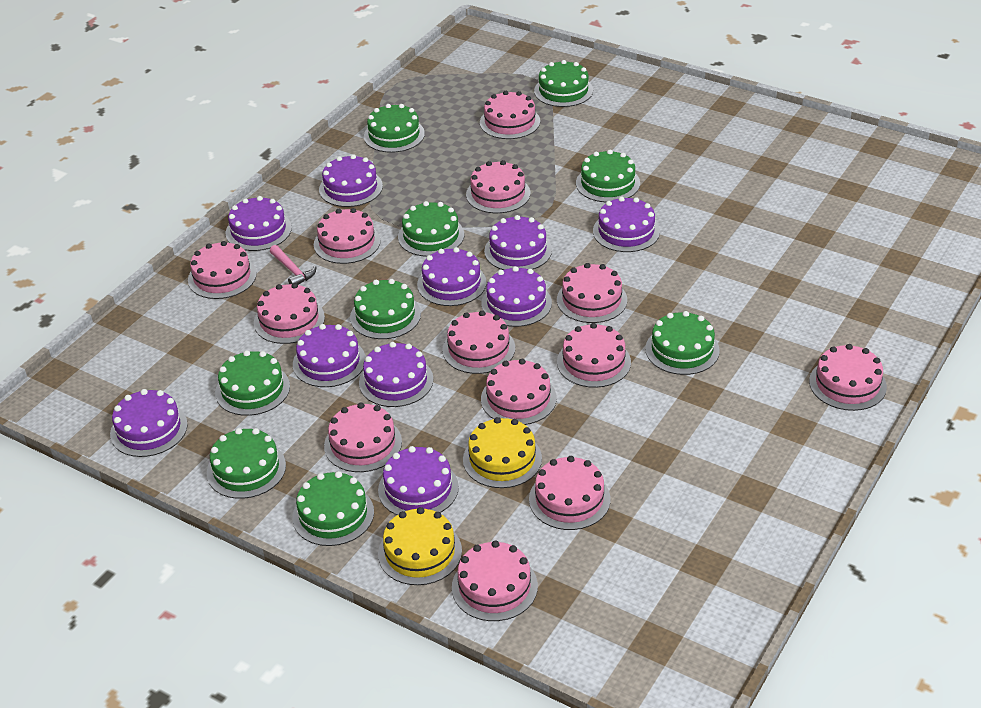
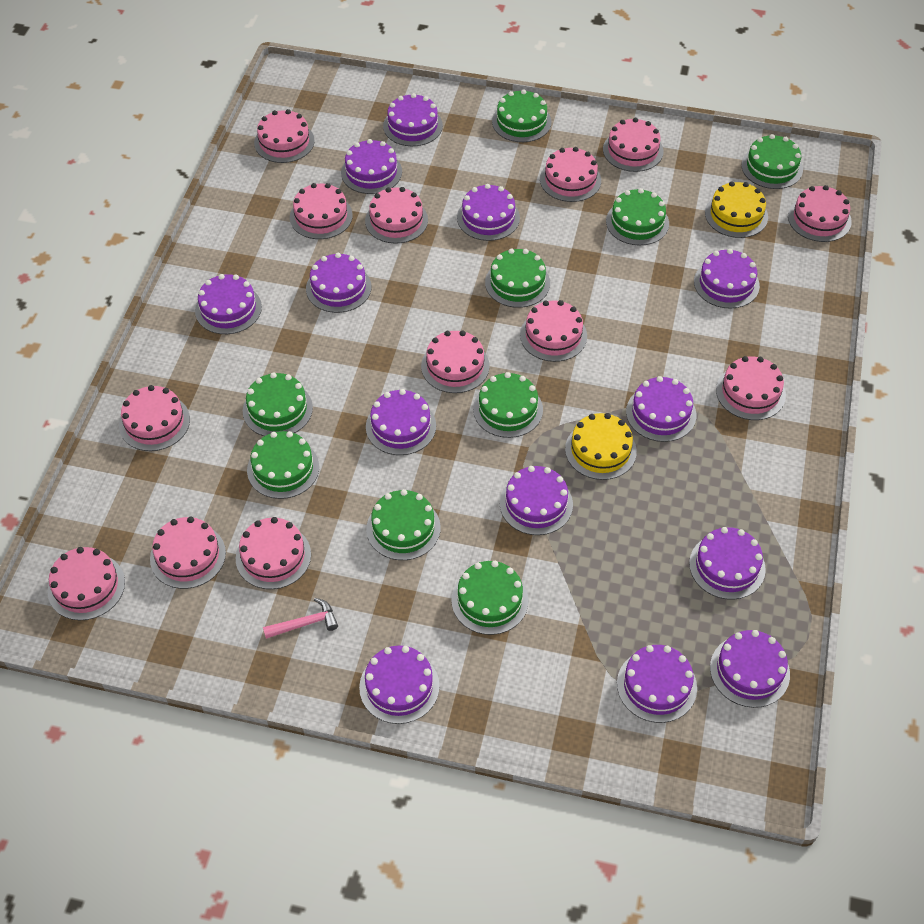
purple cake: 10 -> 13

